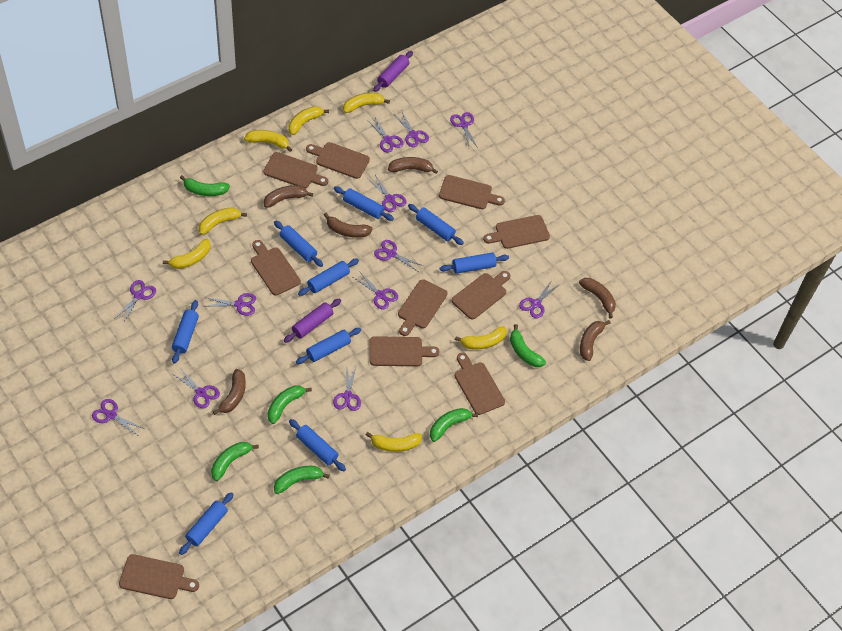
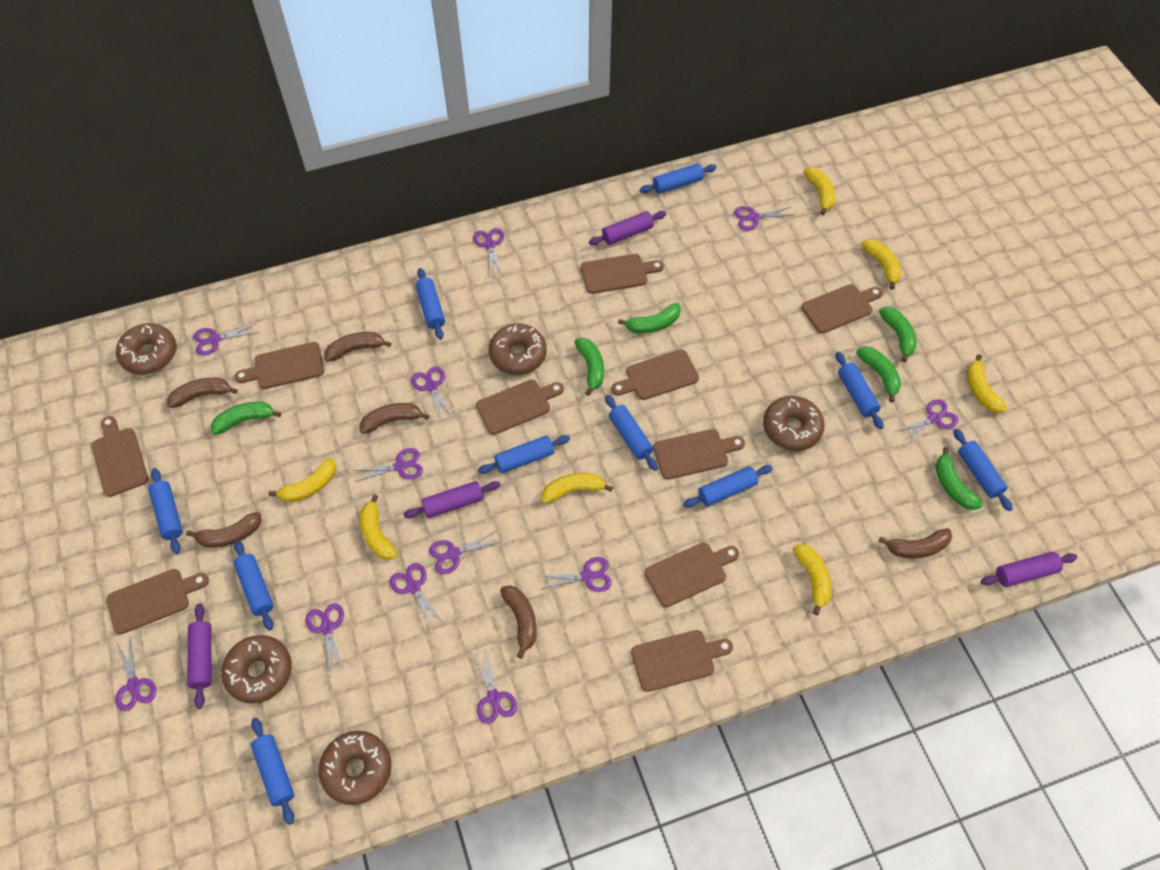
blue rolling pin: 9 -> 10
brown donut: 0 -> 5
purple rolling pin: 2 -> 4

